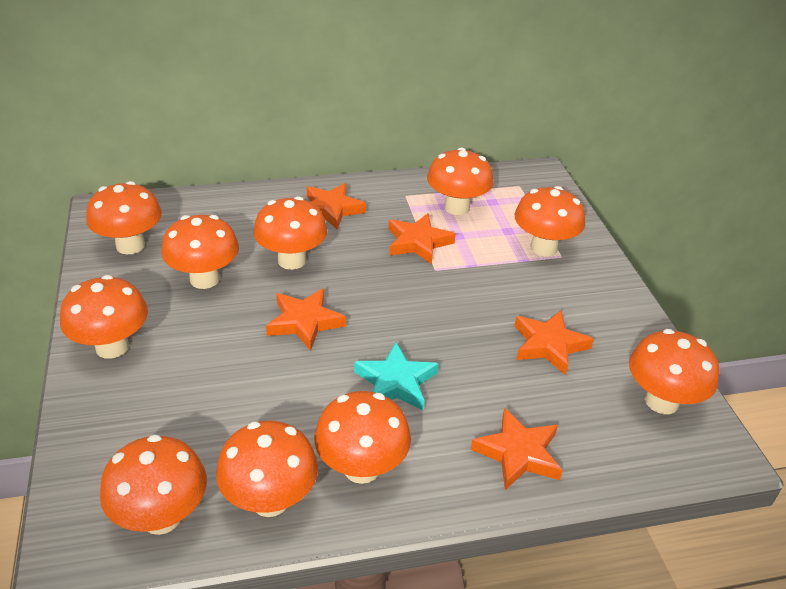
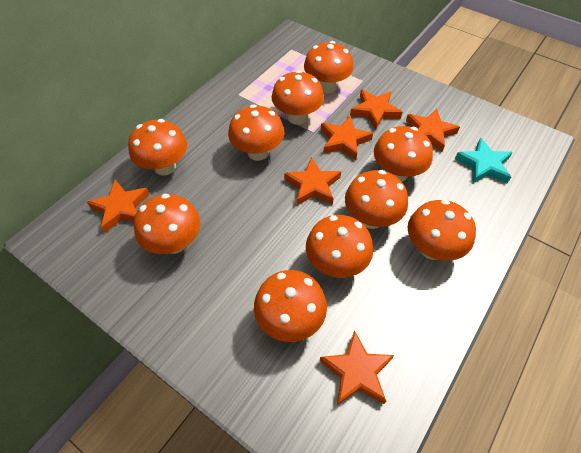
orange star: 5 -> 6

